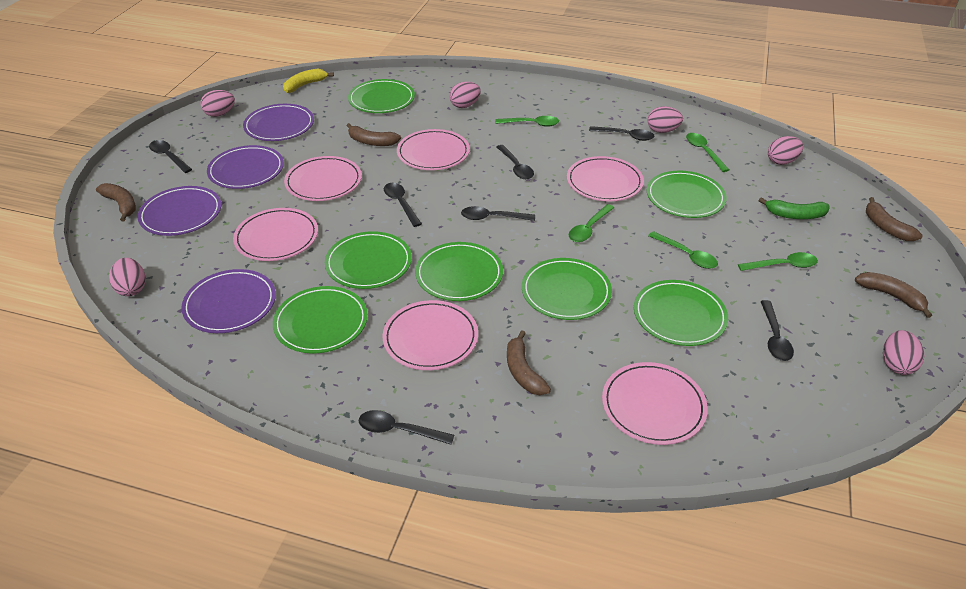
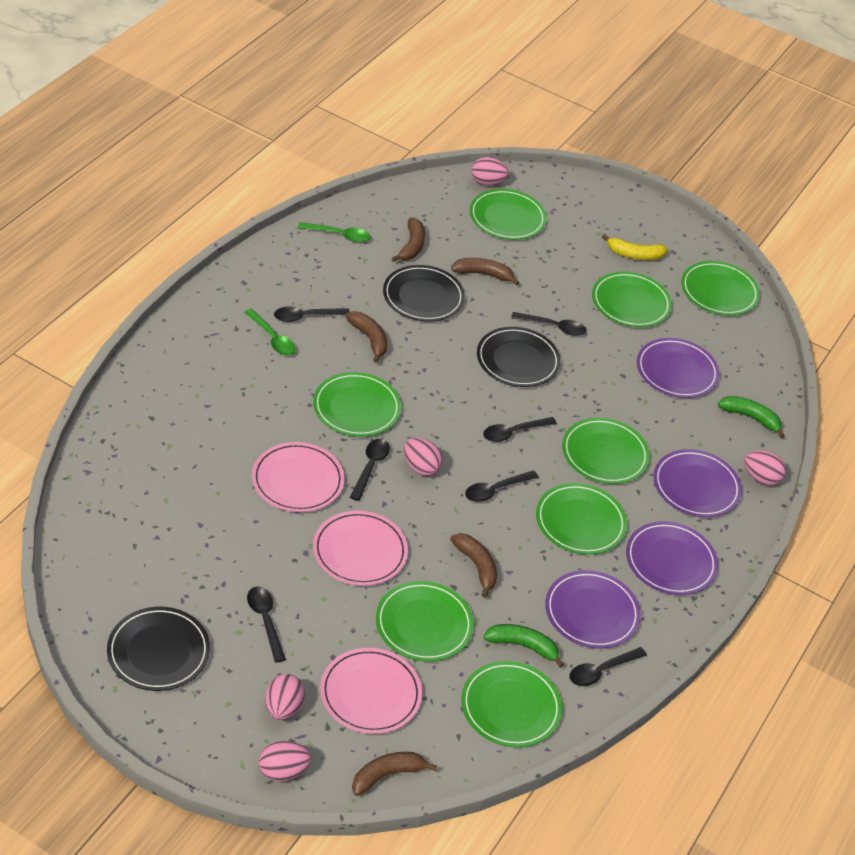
black plate: 0 -> 3
green banana: 1 -> 2
green plate: 7 -> 8
green spoon: 5 -> 2
pink egg: 6 -> 5
pink plate: 6 -> 3

